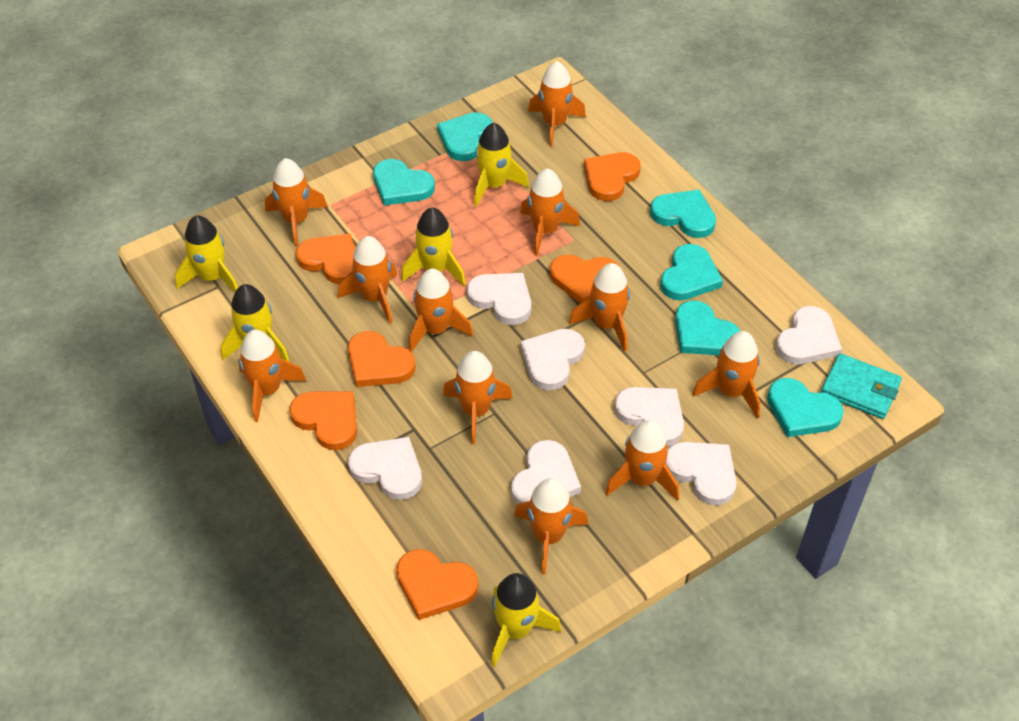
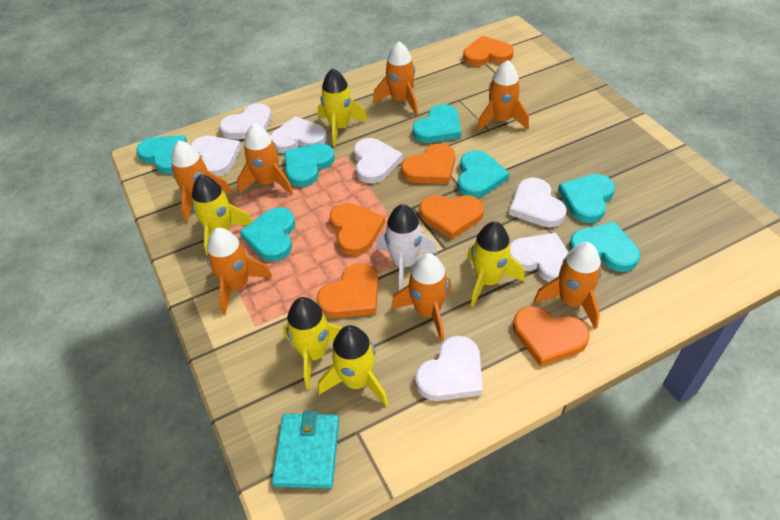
orange rocket: 11 -> 7
turquoise heart: 6 -> 7
white rocket: 0 -> 1

